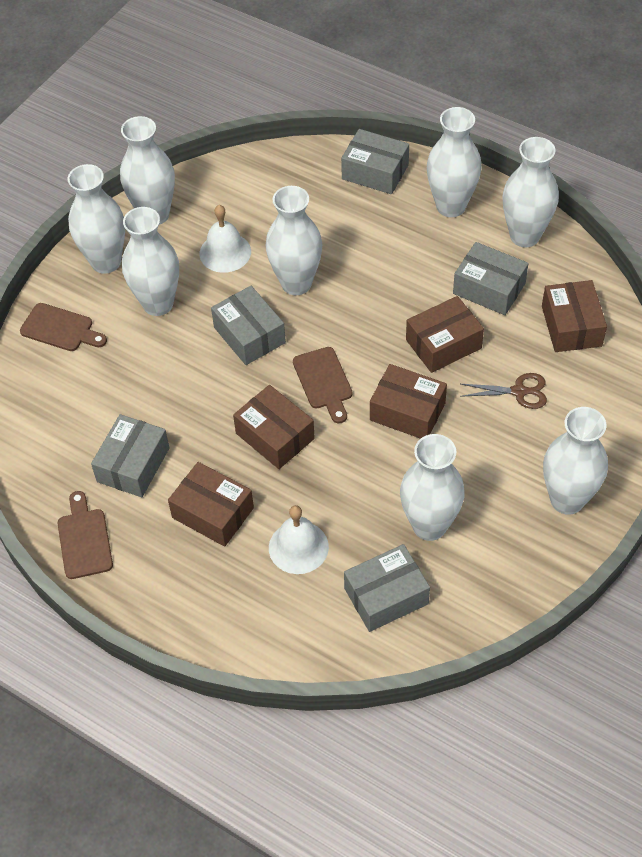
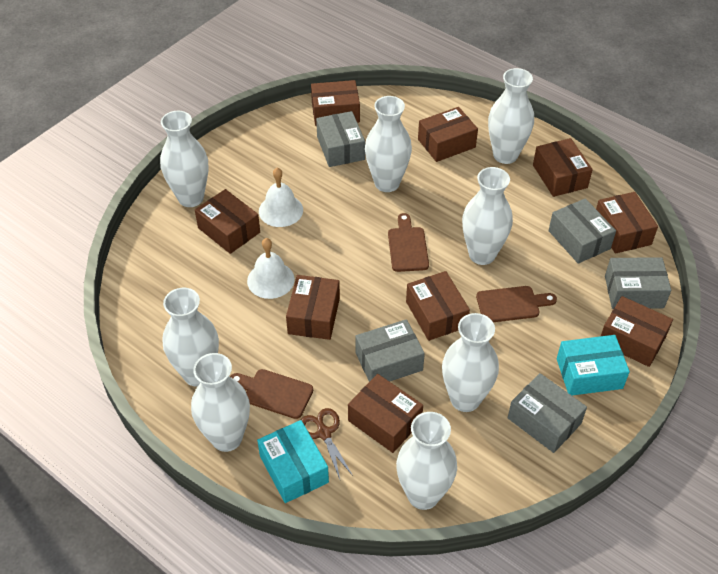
brown box: 5 -> 9
turquoise box: 0 -> 2

